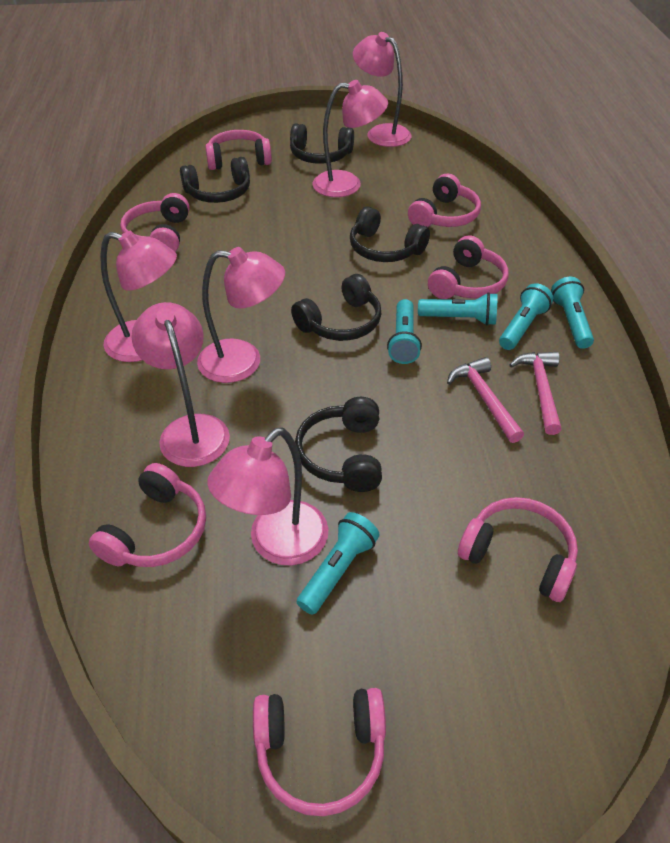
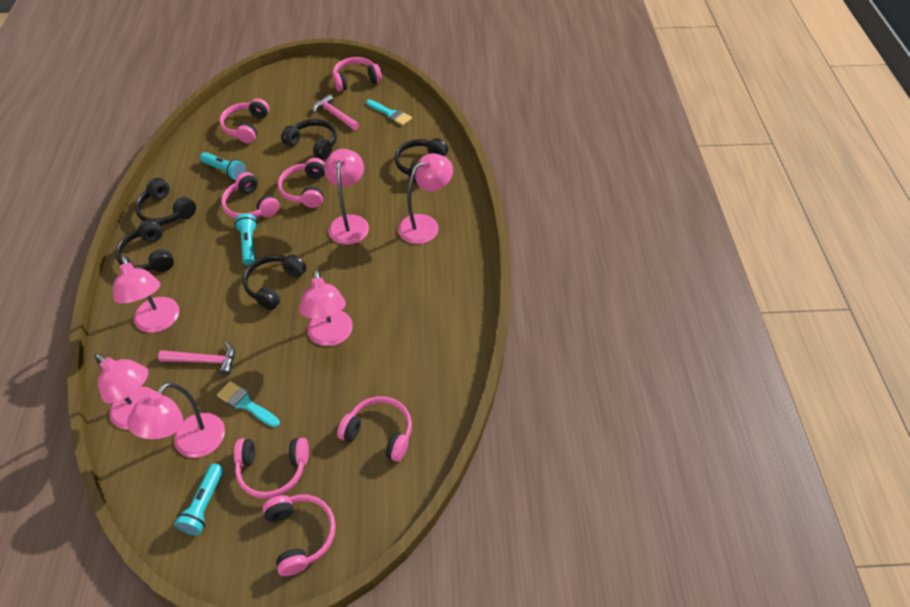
turquoise brush: 0 -> 2
turquoise flashlight: 5 -> 3

